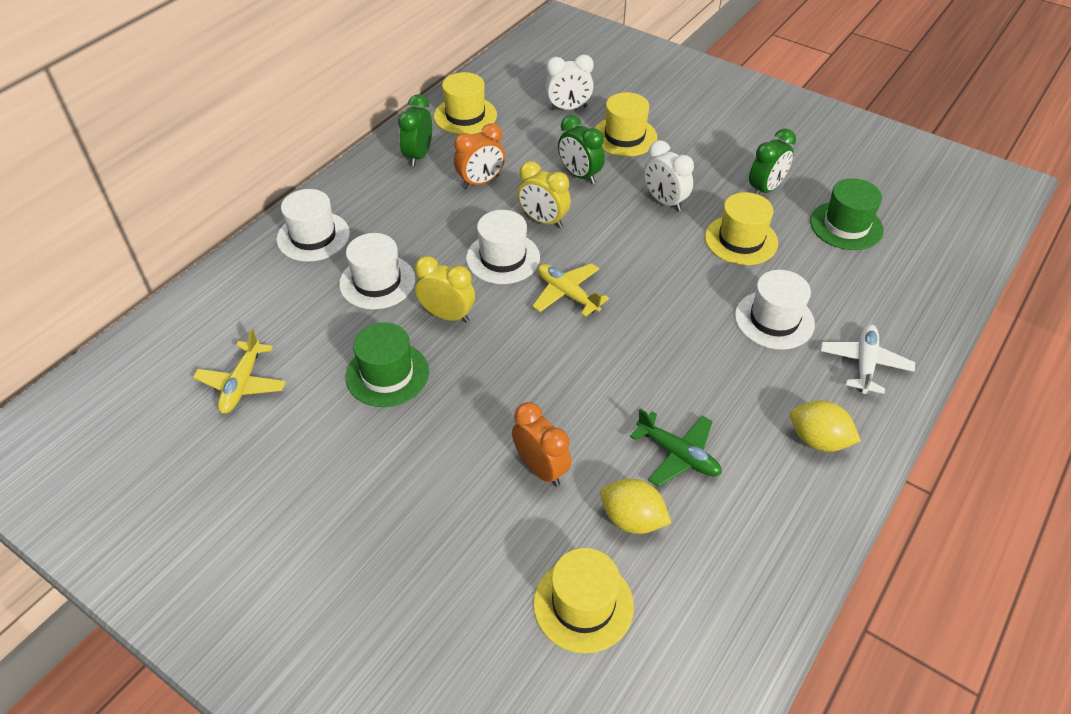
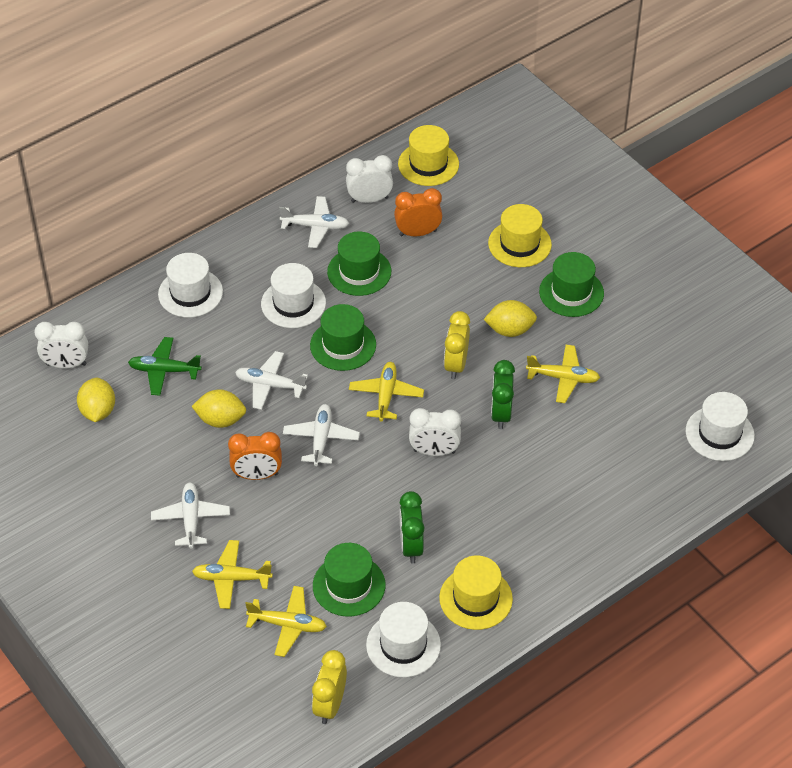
green clock: 3 -> 2
green hat: 2 -> 4
white clock: 2 -> 3
white plane: 1 -> 4
yellow hat: 4 -> 3
yellow lemon: 2 -> 3
yellow plane: 2 -> 4

